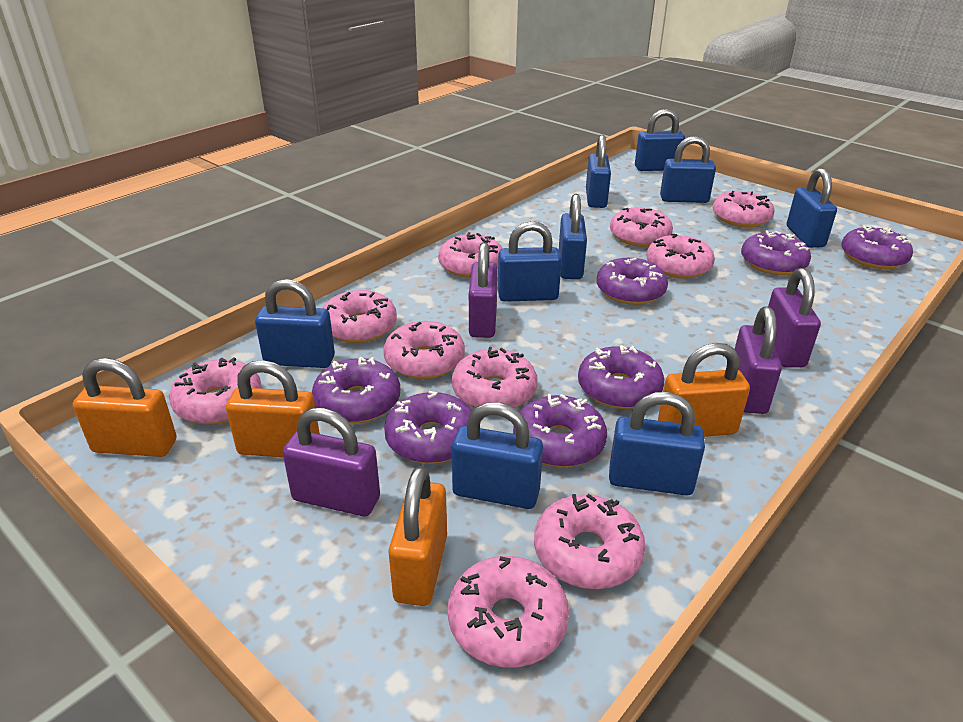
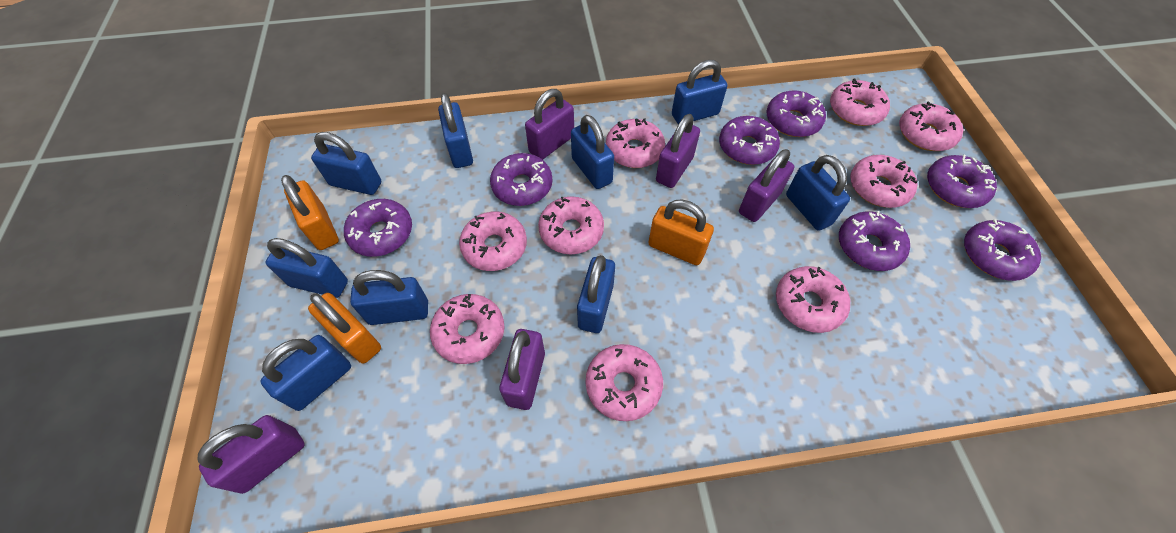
orange padlock: 4 -> 3
pink donut: 10 -> 9
purple padlock: 4 -> 5

